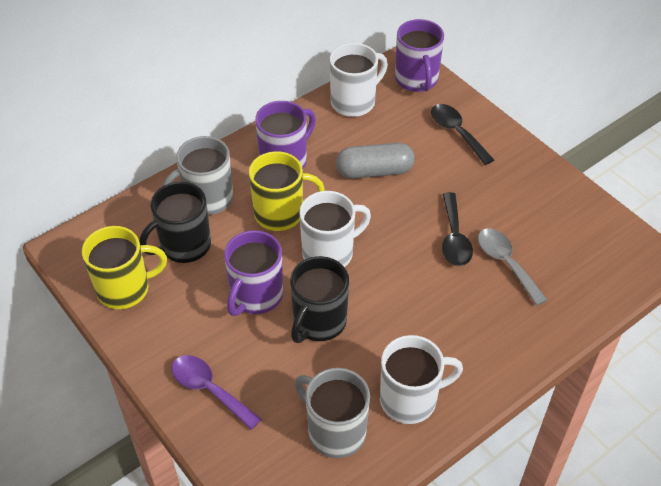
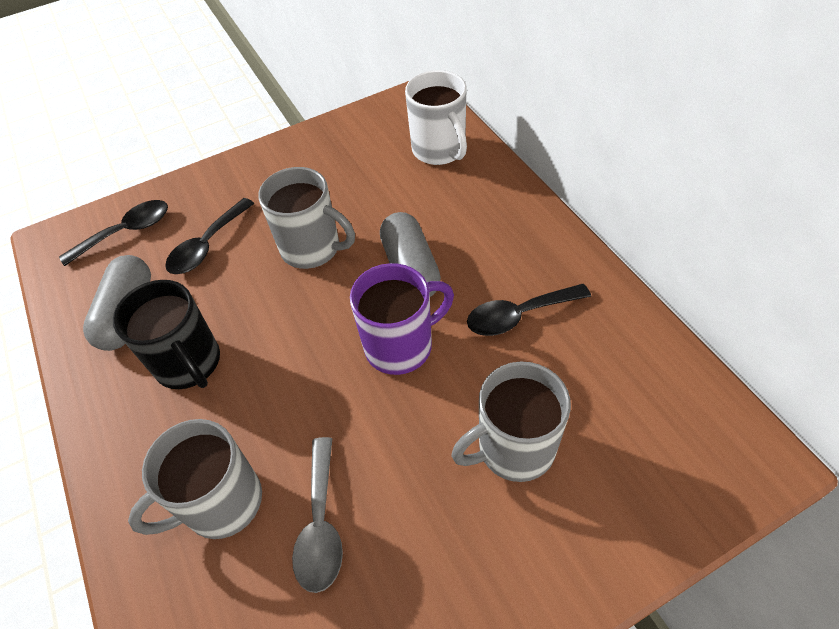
black mug: 2 -> 1
black spoon: 2 -> 3
grey capsule: 1 -> 2
grey mug: 2 -> 3
purple mug: 3 -> 1
purple spoon: 1 -> 0
white mug: 3 -> 1
yellow mug: 2 -> 0

